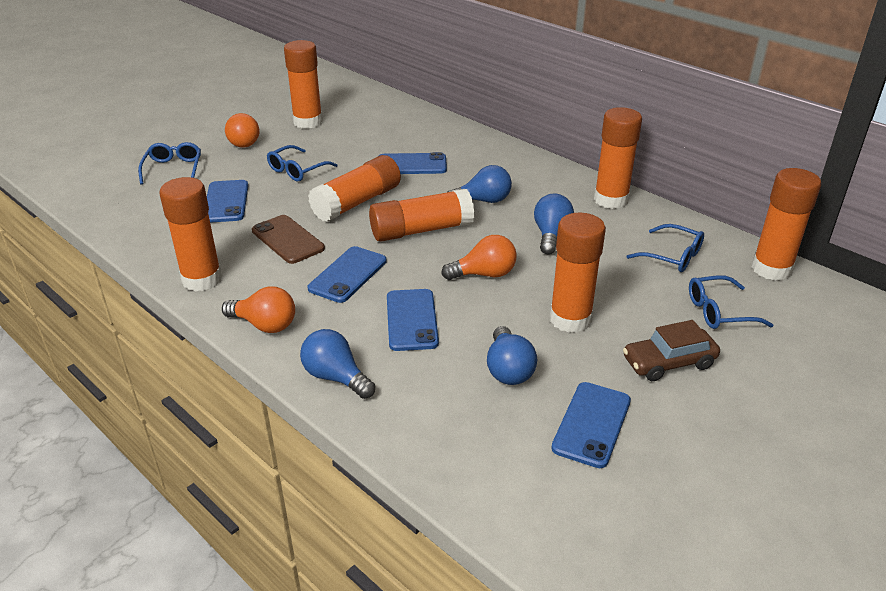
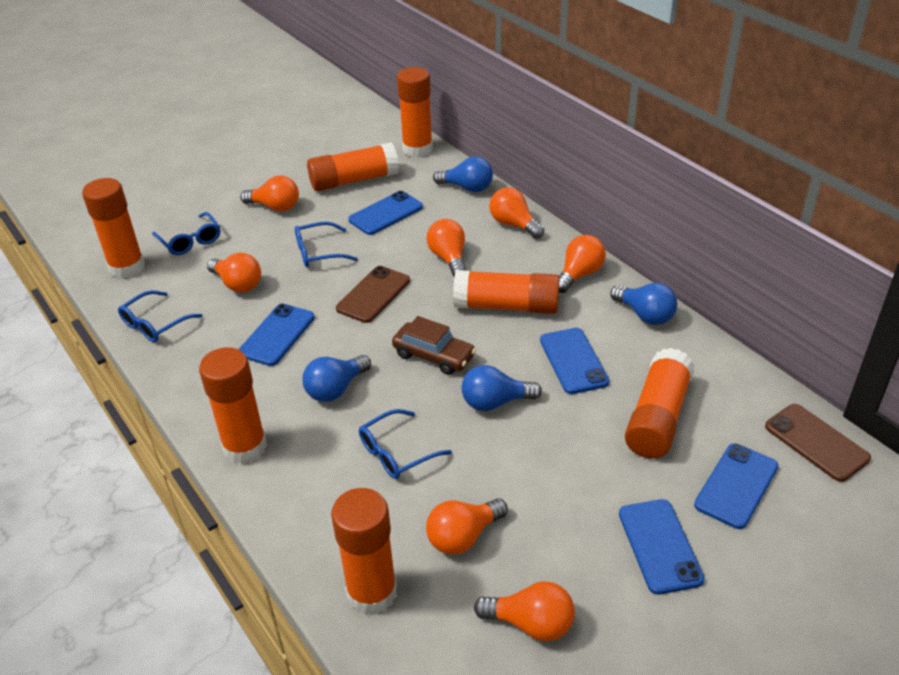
brown phone: 1 -> 2
orange light bulb: 3 -> 7

